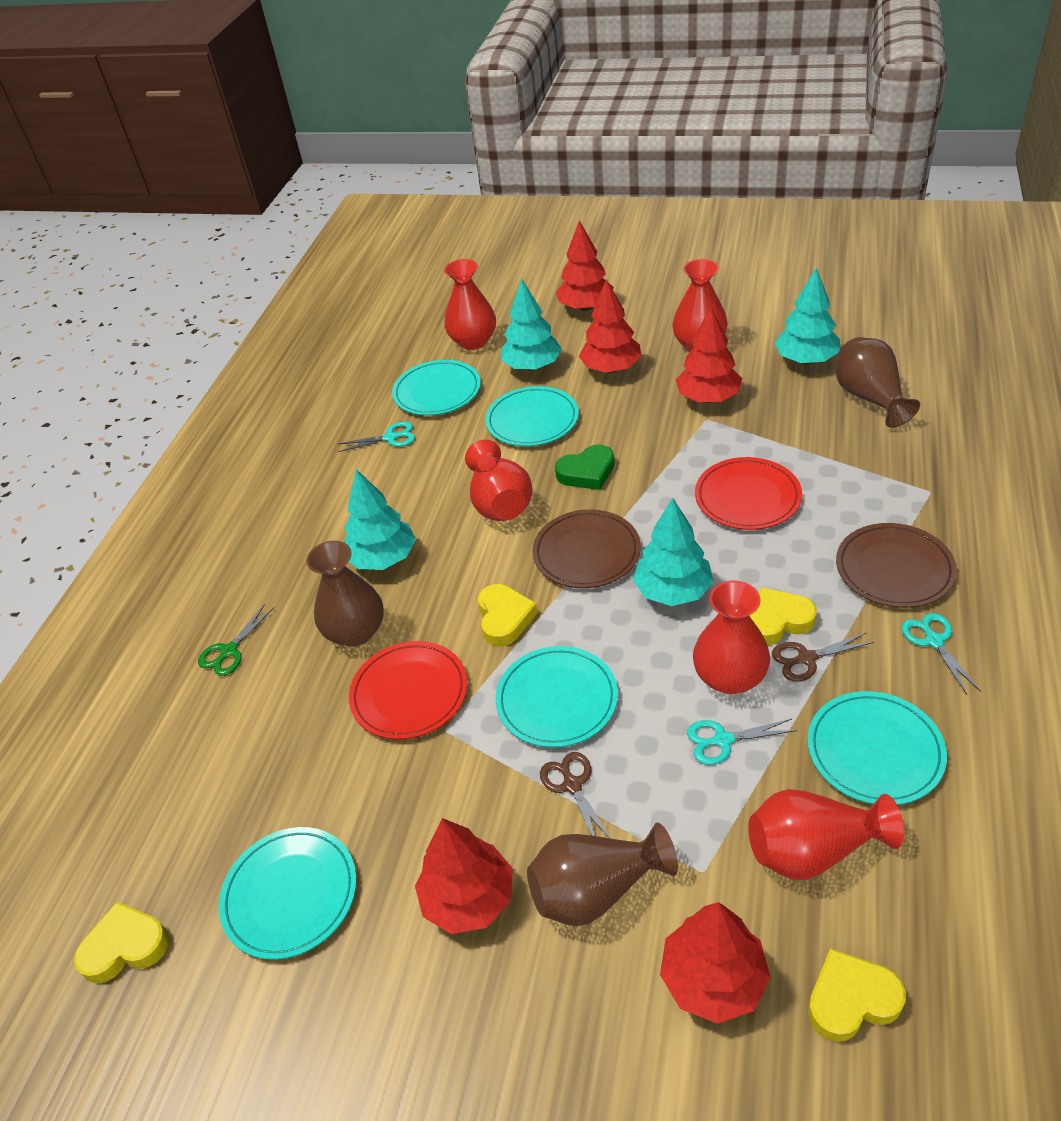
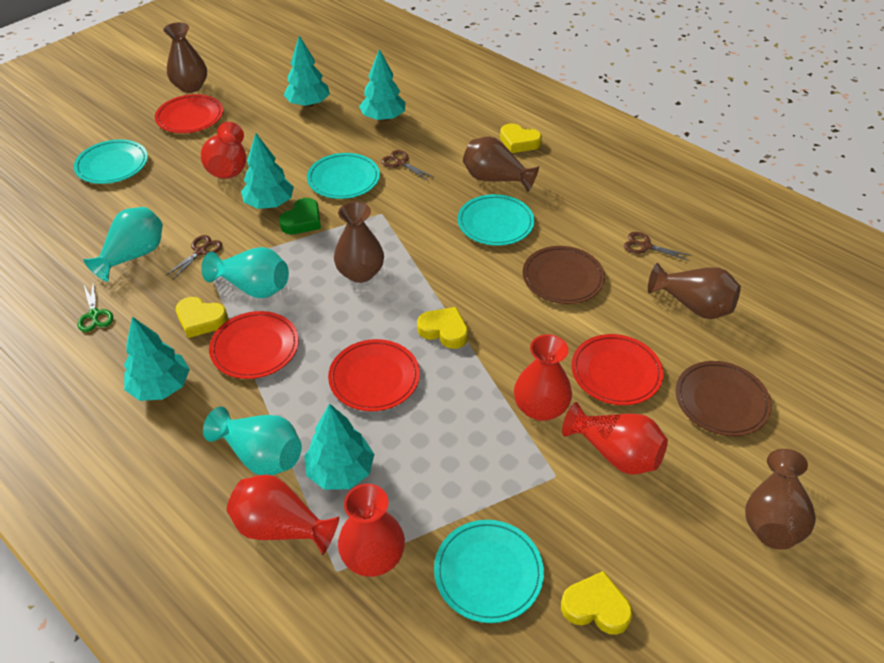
brown scissors: 2 -> 3
brown vase: 3 -> 5
red plate: 2 -> 4
red tree: 5 -> 0
turquoise plate: 5 -> 4
turquoise scissors: 3 -> 0
turquoise tree: 4 -> 5
turquoise vase: 0 -> 3

